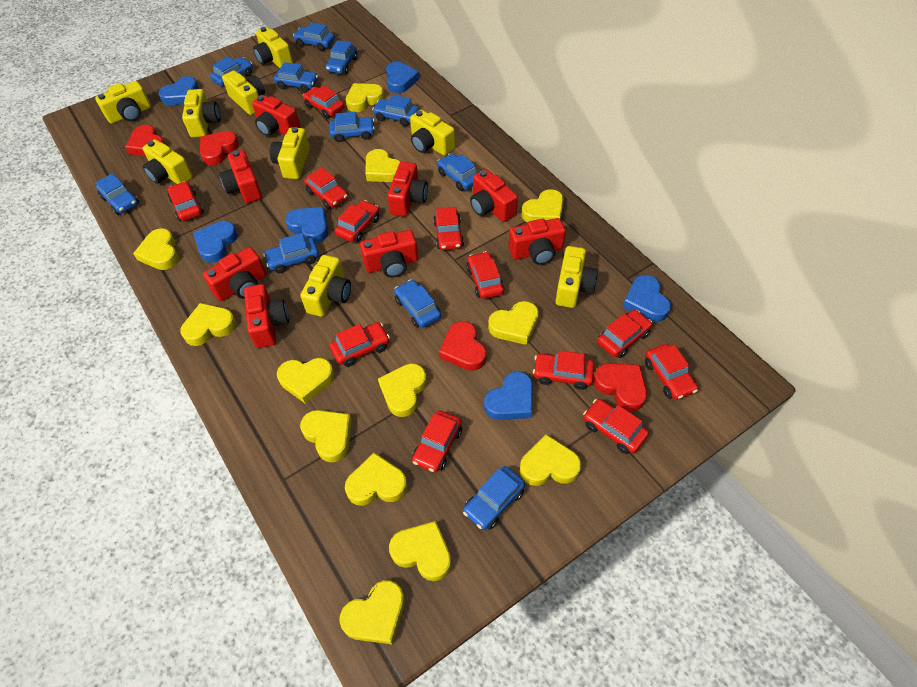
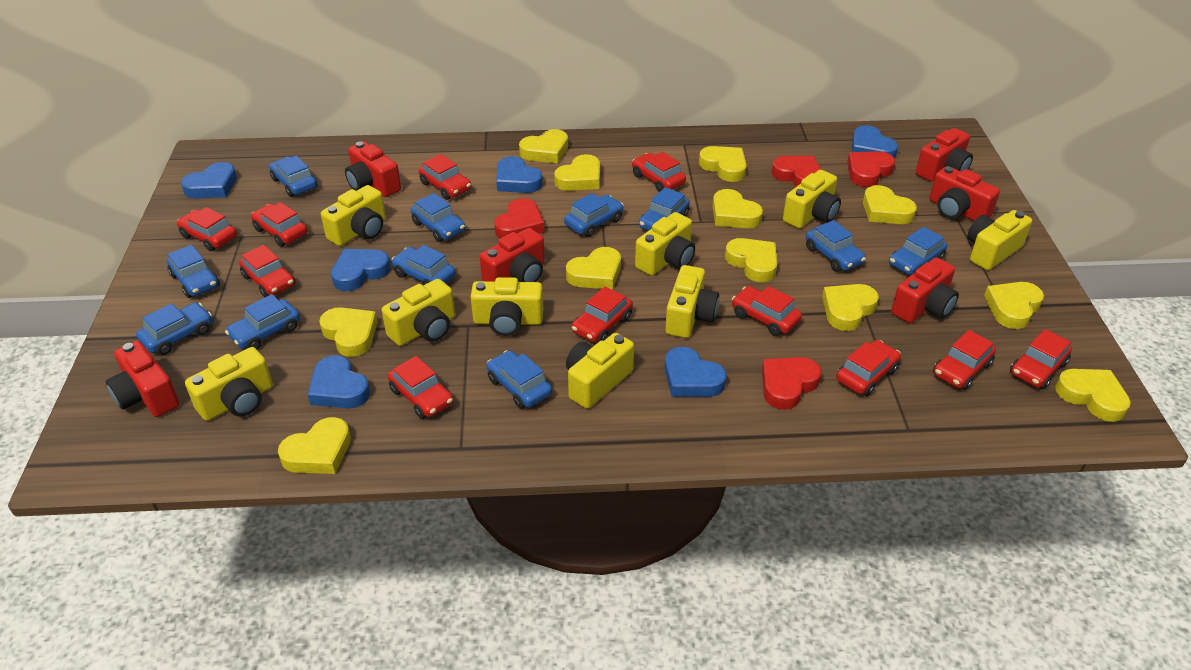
red camera: 8 -> 6
red car: 12 -> 11
yellow heart: 13 -> 12

